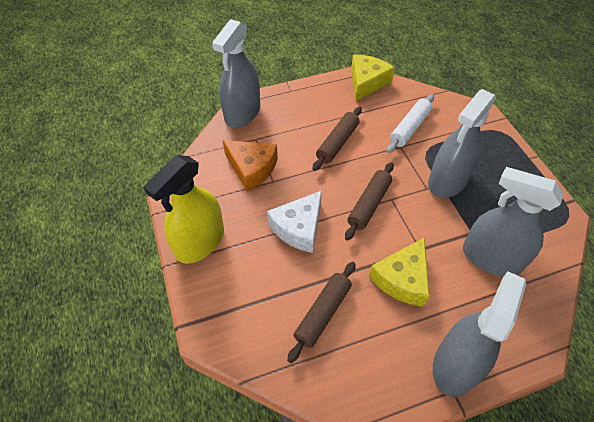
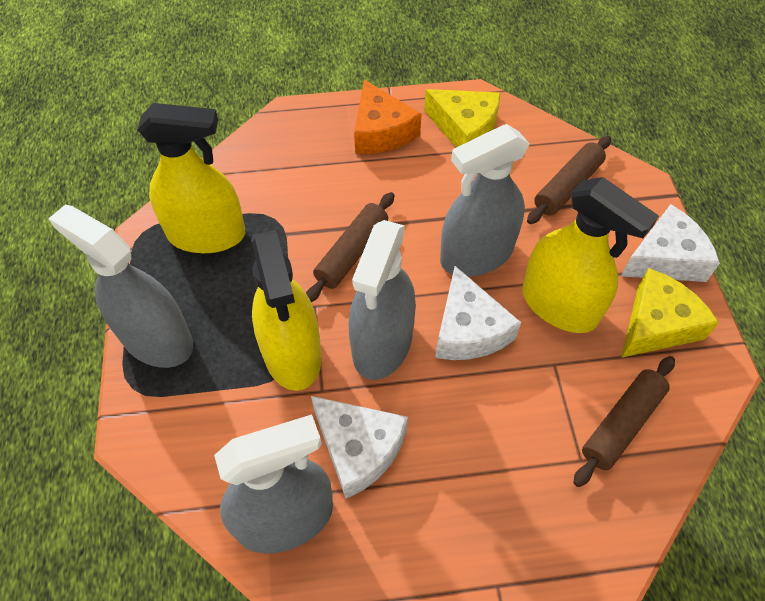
white cheese: 1 -> 3
white rolling pin: 1 -> 0
yellow spray bottle: 1 -> 3

